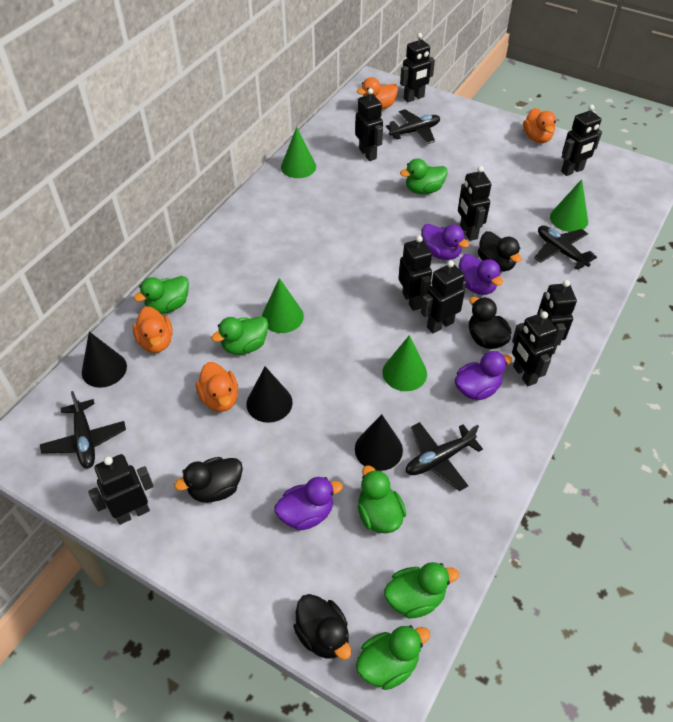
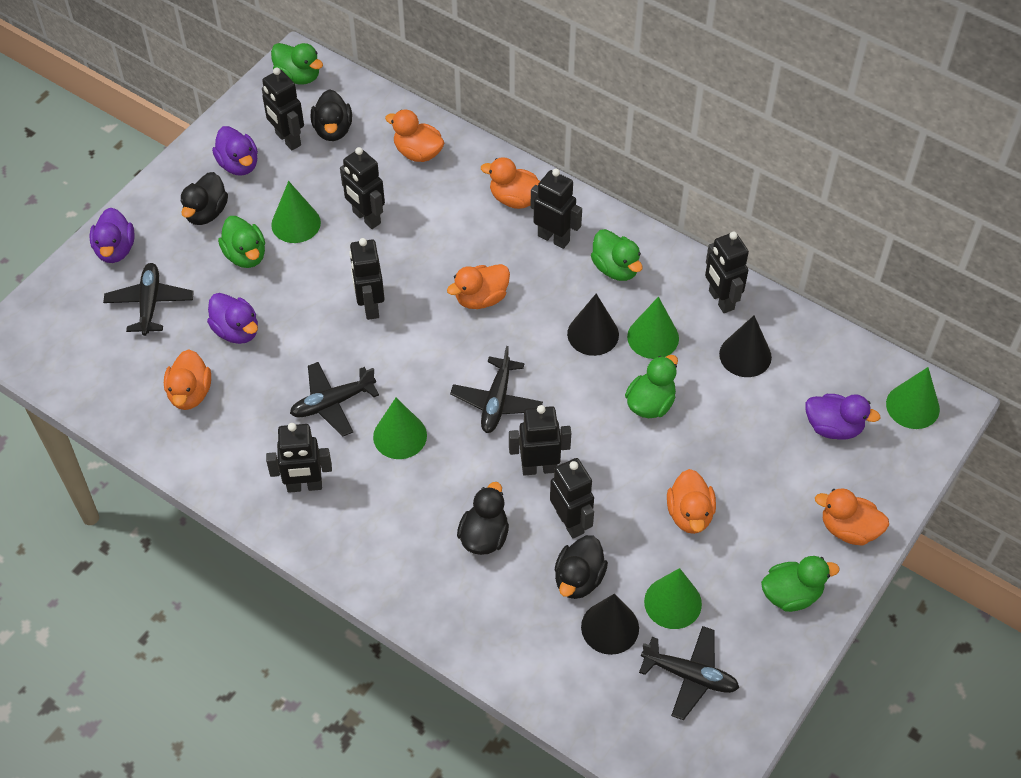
black robot: 9 -> 8
green cone: 4 -> 5
green duck: 6 -> 5
orange duck: 4 -> 6

